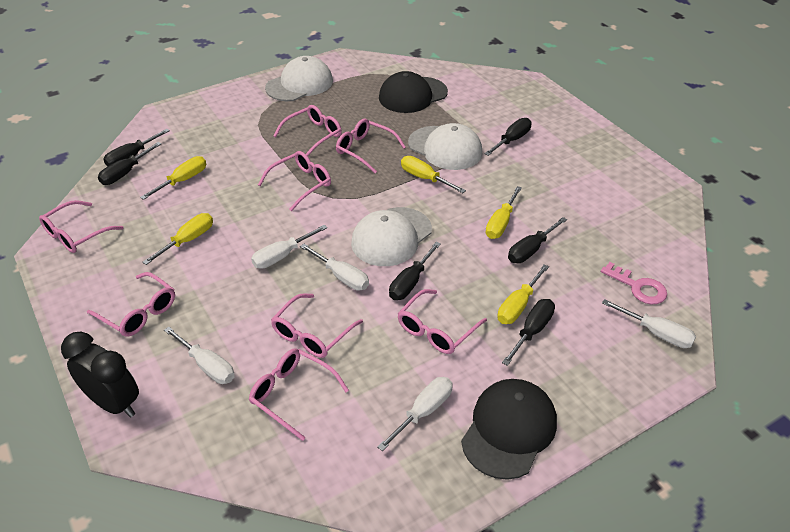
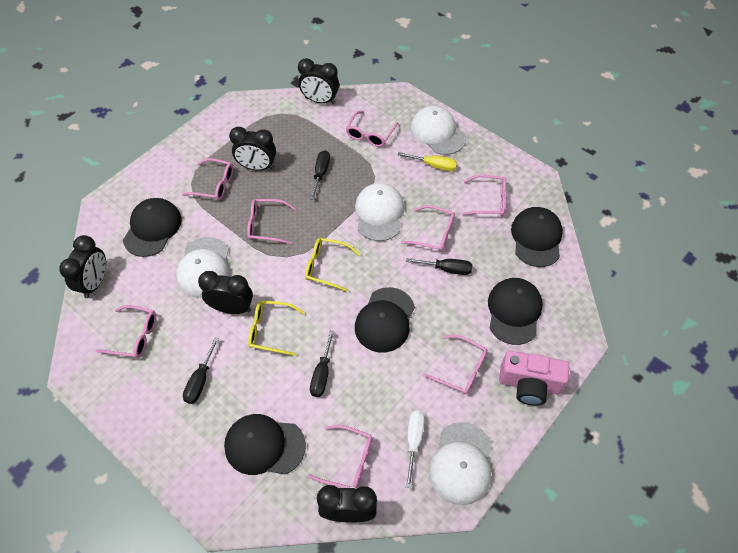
black cap: 2 -> 5
black clock: 1 -> 5
black screwdriver: 6 -> 4
pink camera: 0 -> 1
pink key: 1 -> 0
white cap: 3 -> 4
white screwdriver: 5 -> 1
yellow glasses: 0 -> 2
yellow screwdriver: 5 -> 1

